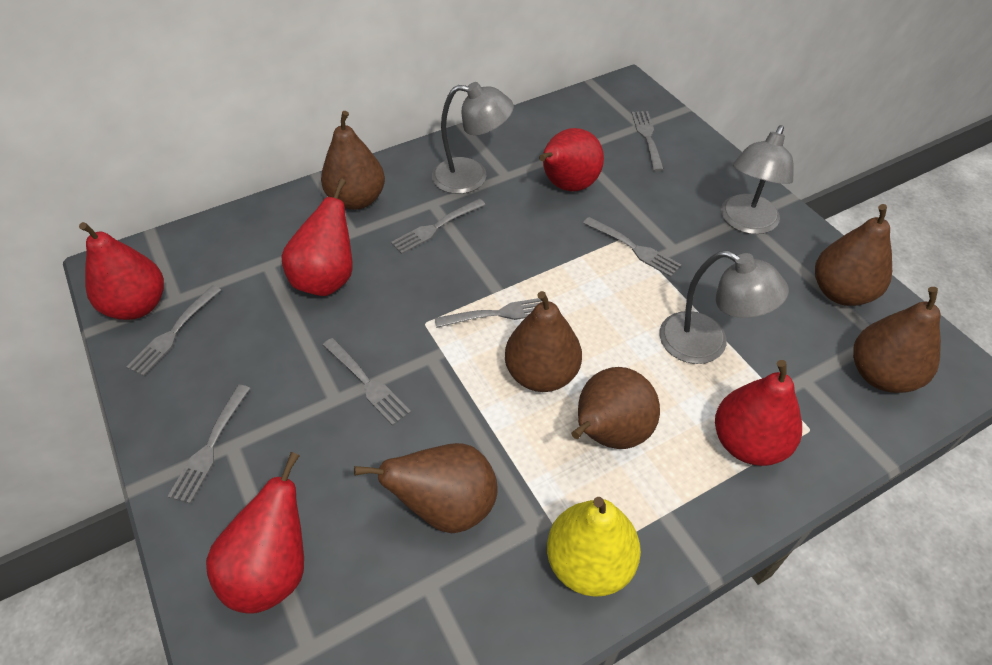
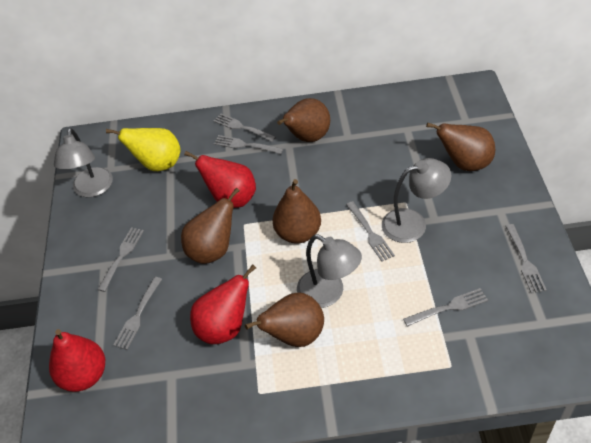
brown pear: 6 -> 5
red pear: 5 -> 3

